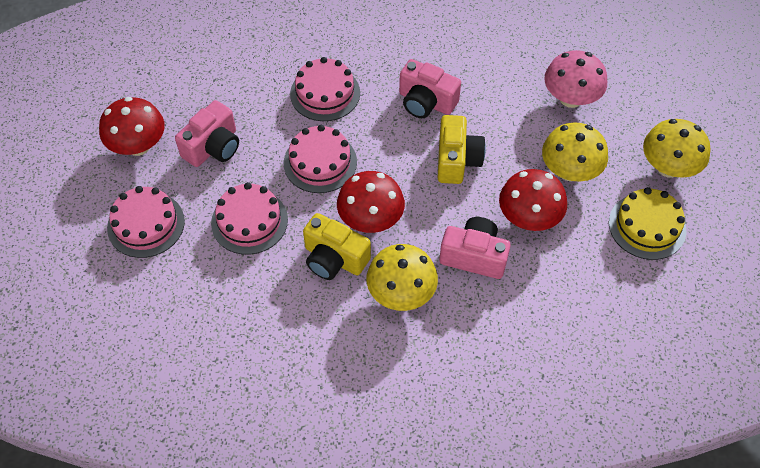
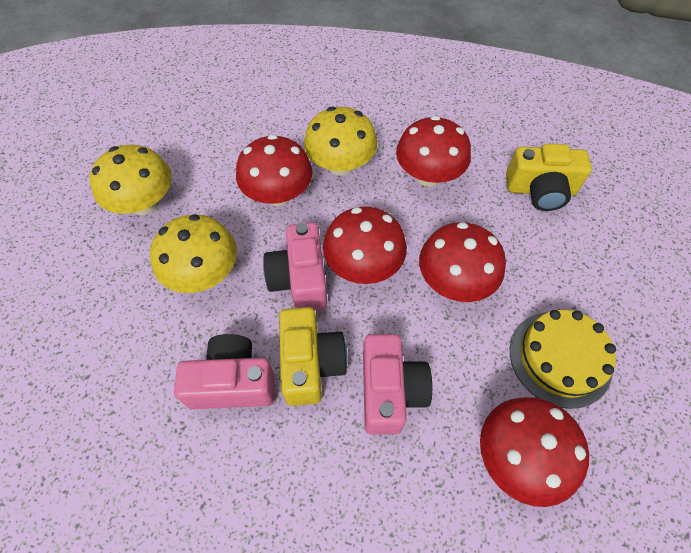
pink cake: 4 -> 0
pink mushroom: 1 -> 0
red mushroom: 3 -> 5

